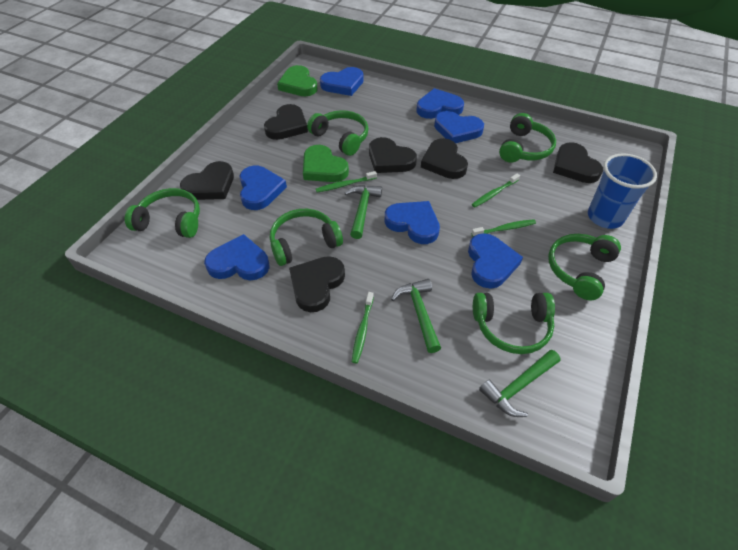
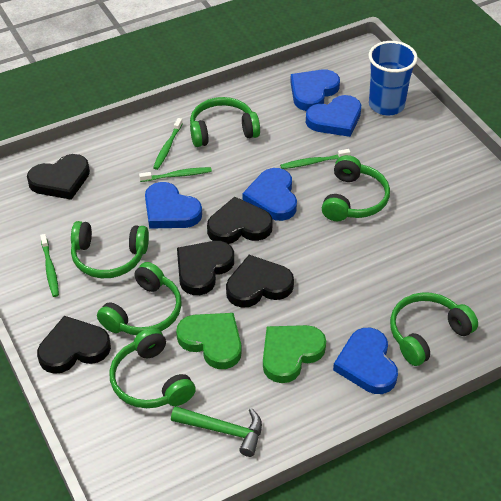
black heart: 6 -> 5
blue heart: 7 -> 5
green hammer: 3 -> 1

